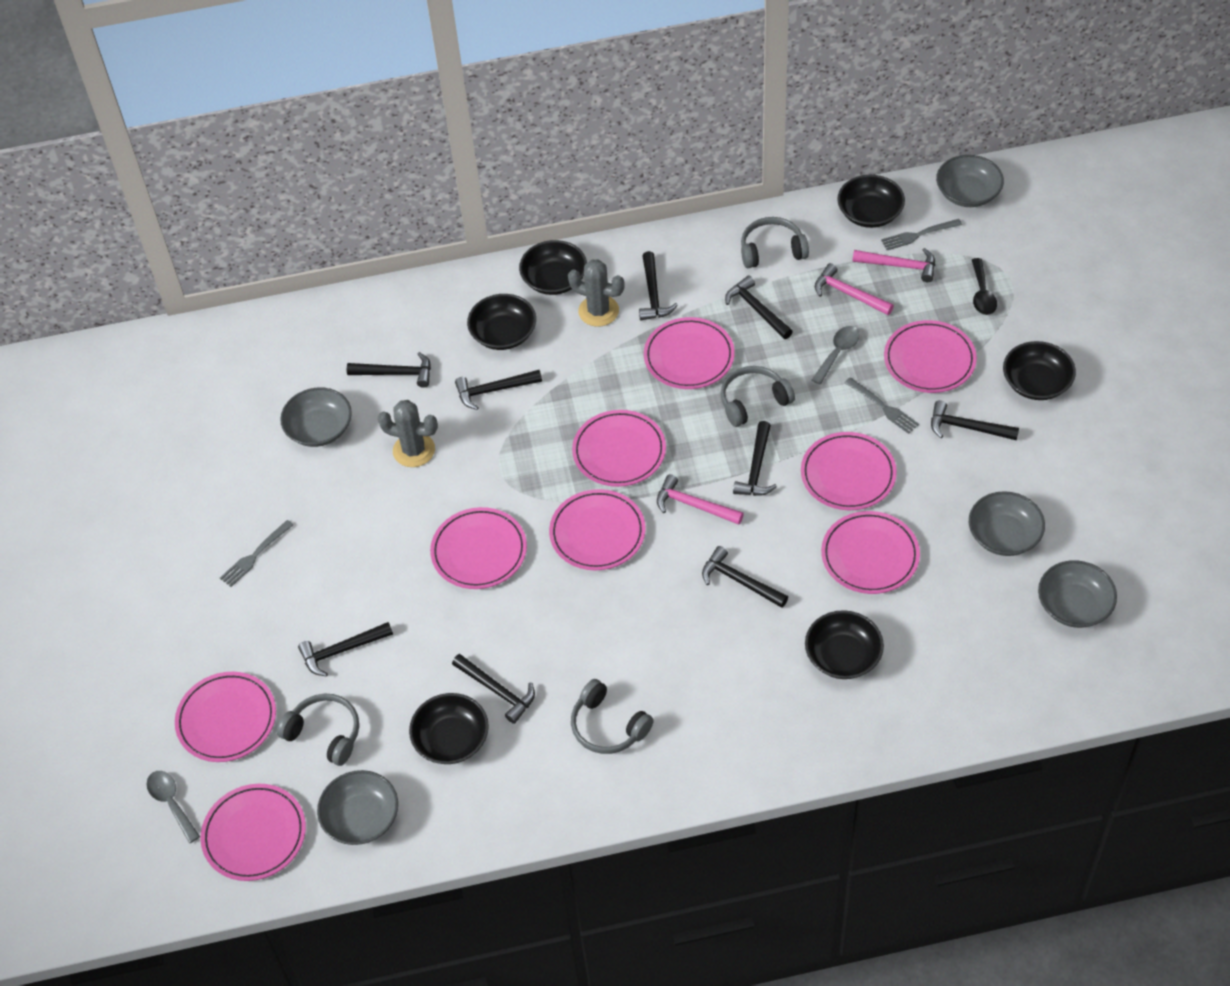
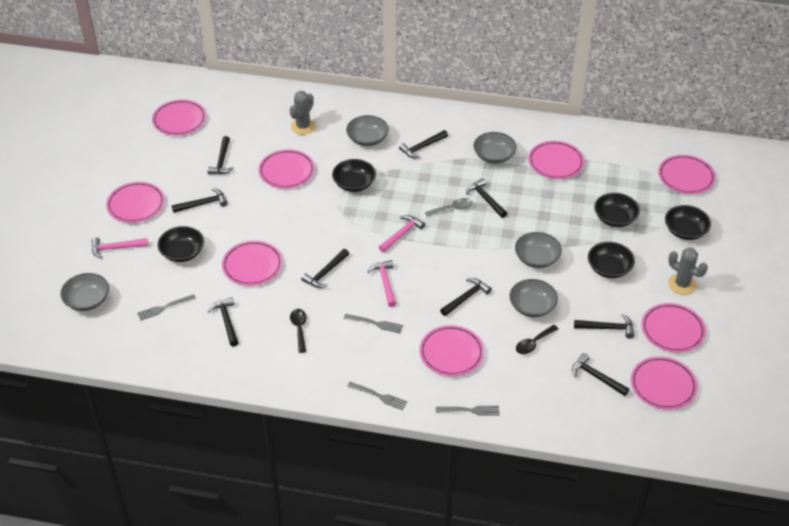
black bowl: 6 -> 5
black spoon: 1 -> 2
grey fork: 3 -> 4
grey headphones: 4 -> 0
grey spoon: 2 -> 1

